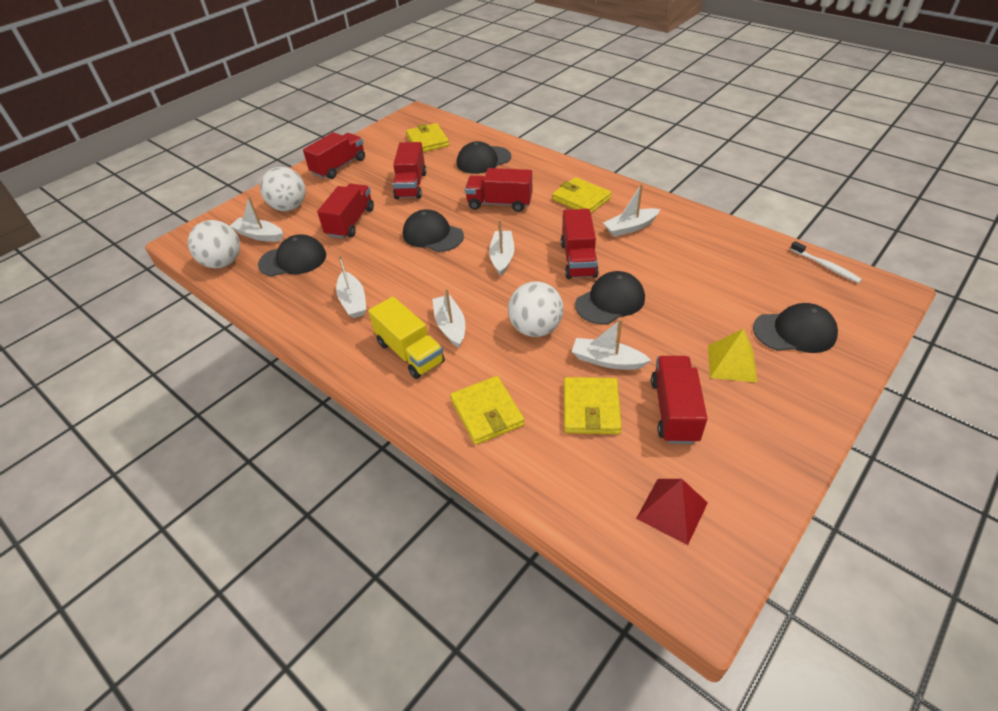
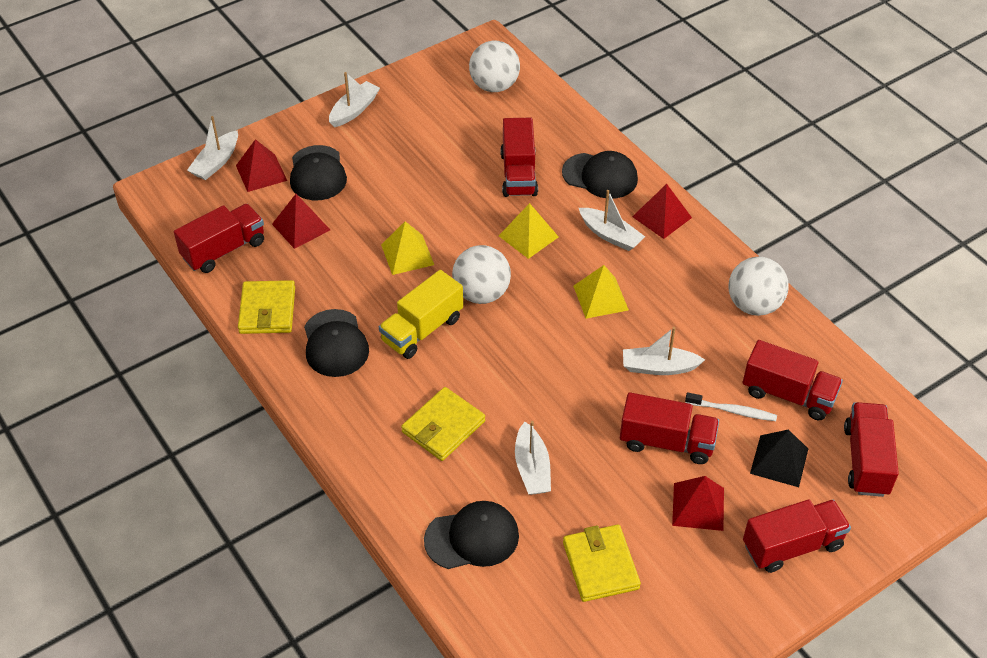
black cap: 5 -> 4
black pyramid: 0 -> 1
red pyramid: 1 -> 4
white boat: 6 -> 5
yellow pyramid: 1 -> 3
yellow wallet: 4 -> 3

